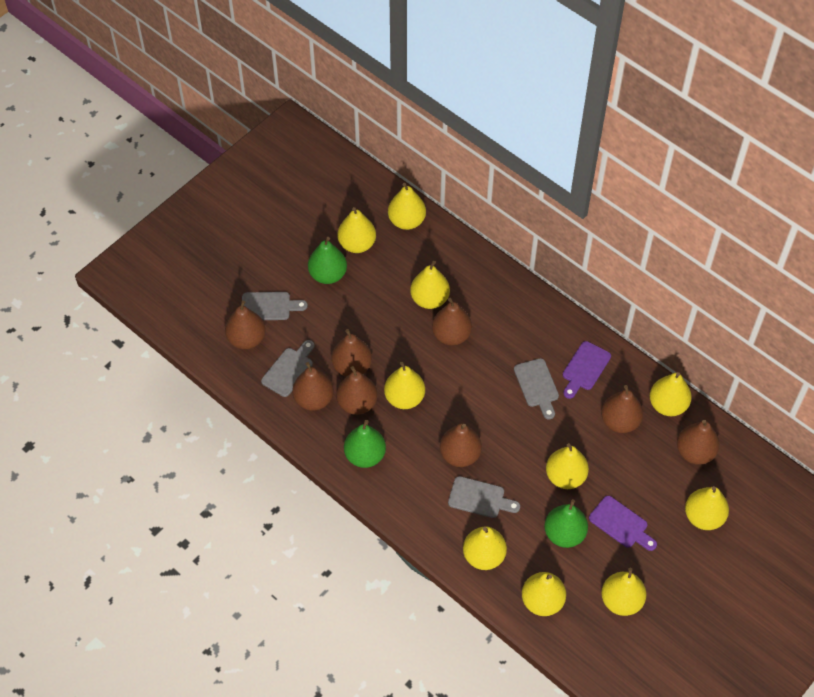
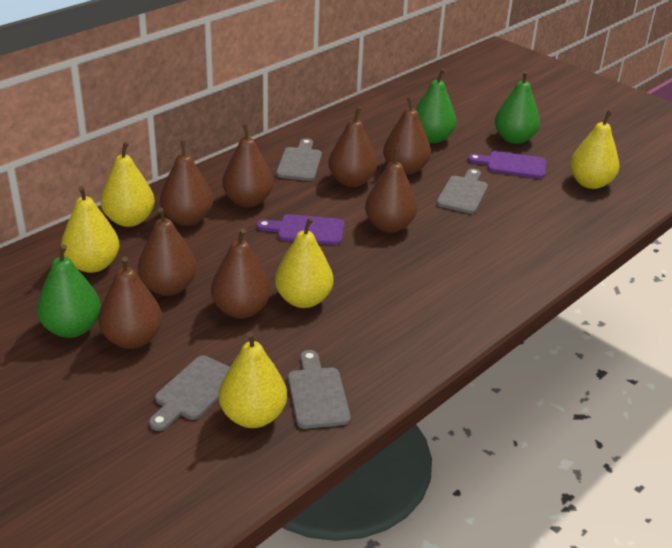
yellow pear: 10 -> 5

